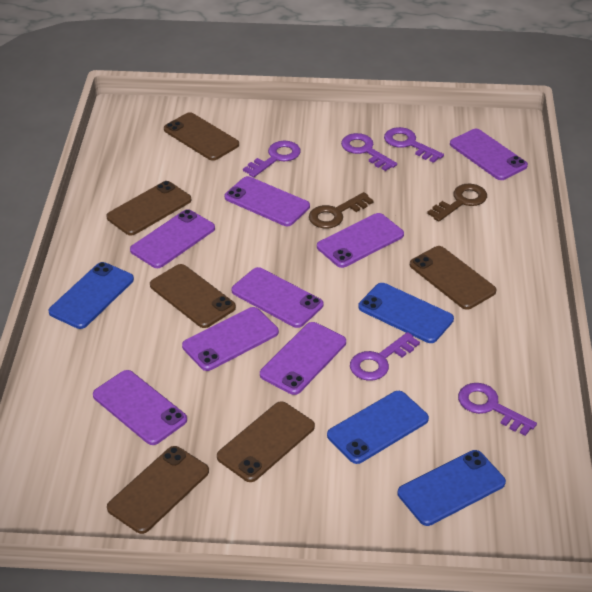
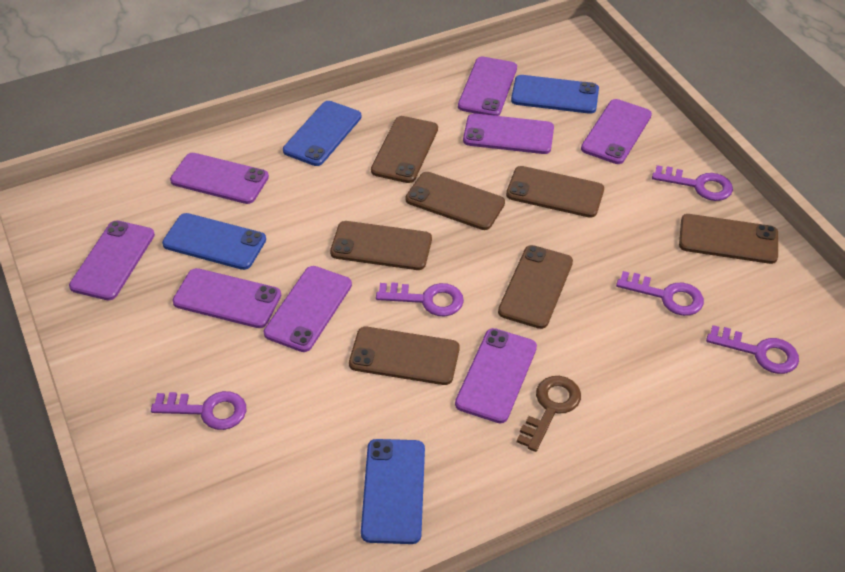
brown key: 2 -> 1
brown phone: 6 -> 7

